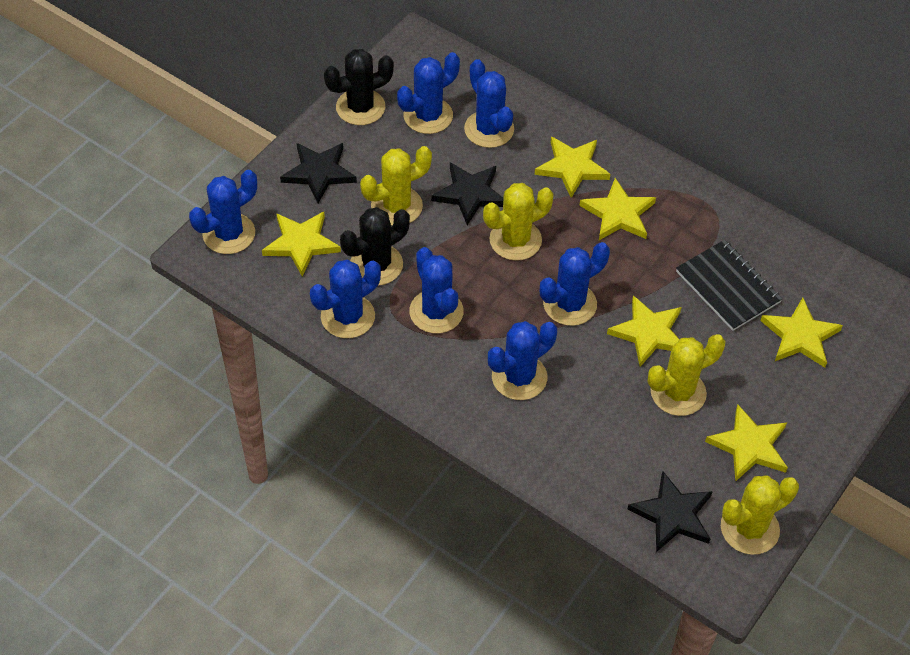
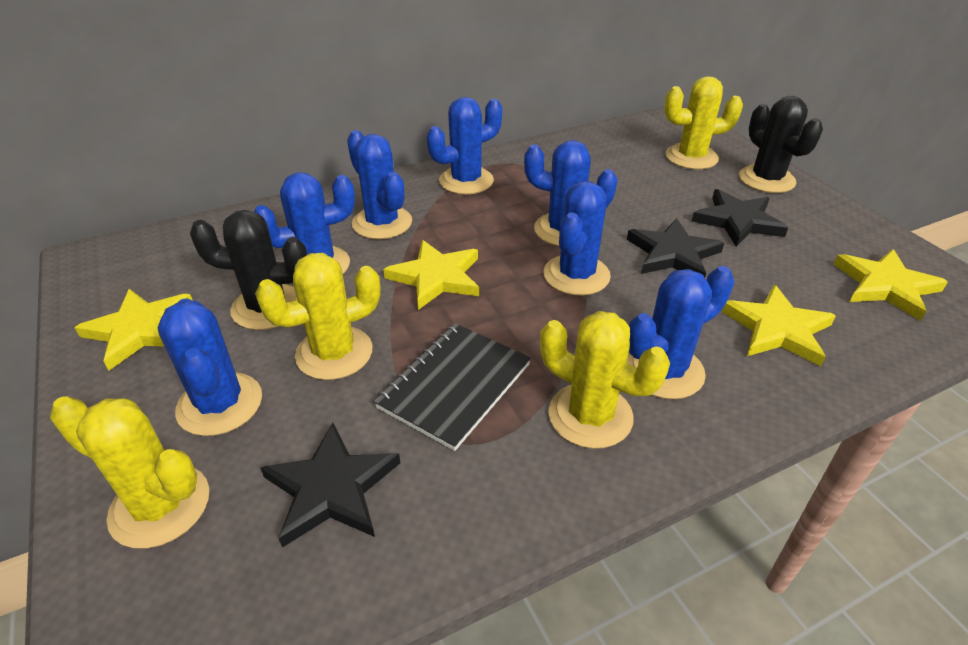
yellow star: 6 -> 4

